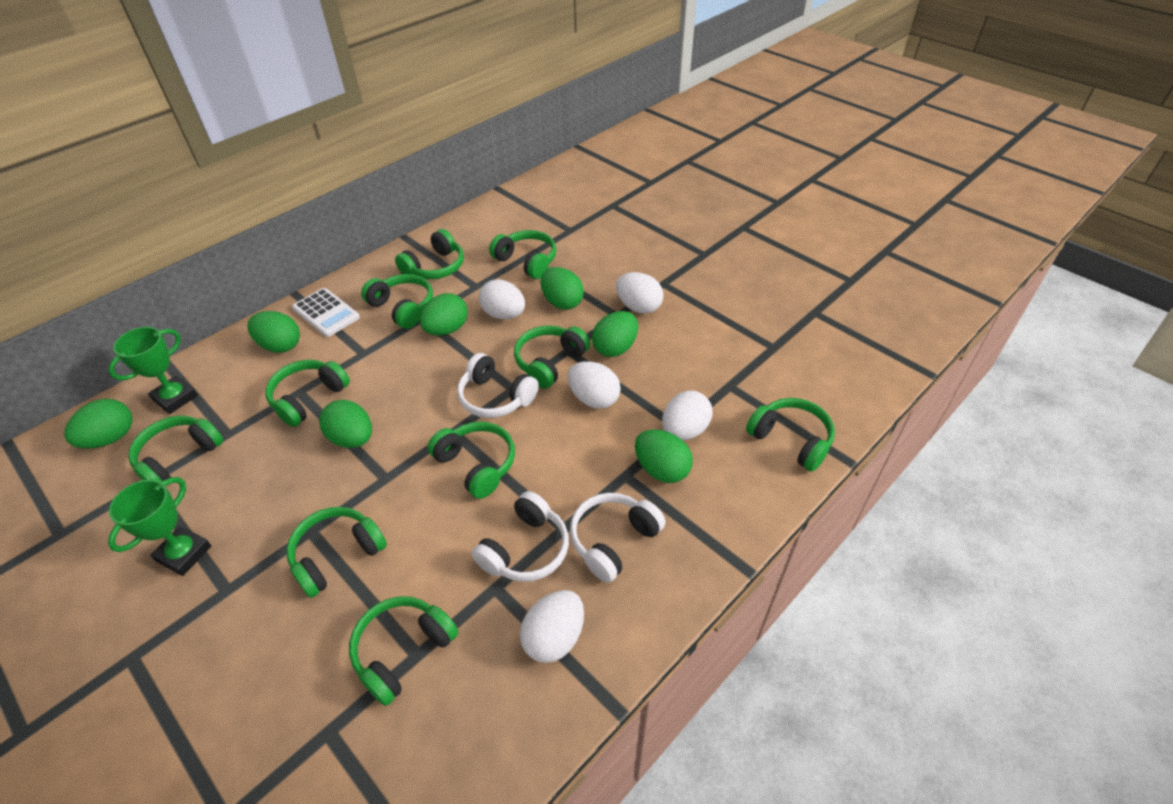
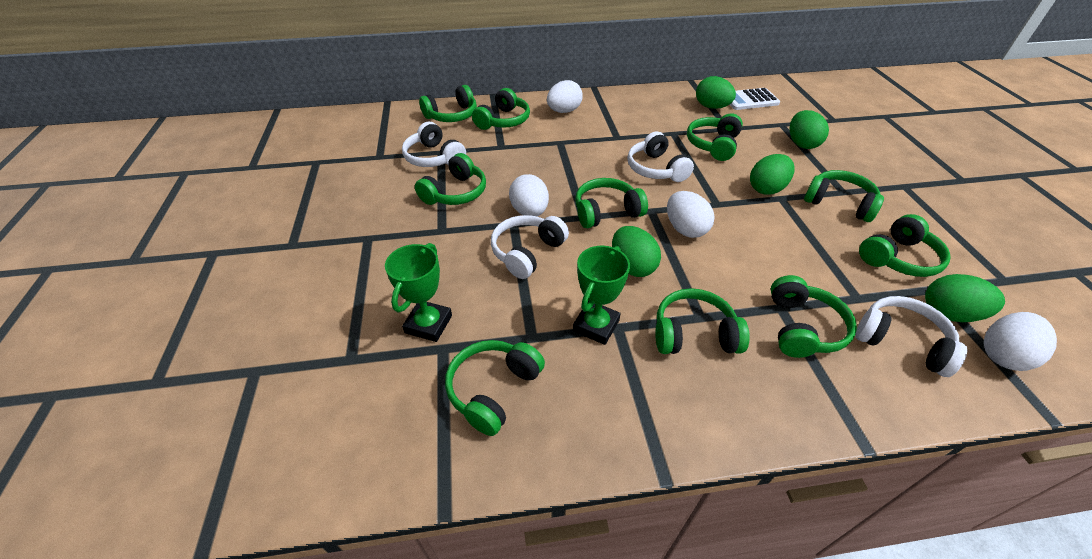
green egg: 7 -> 5
white egg: 5 -> 4
white headphones: 3 -> 4

